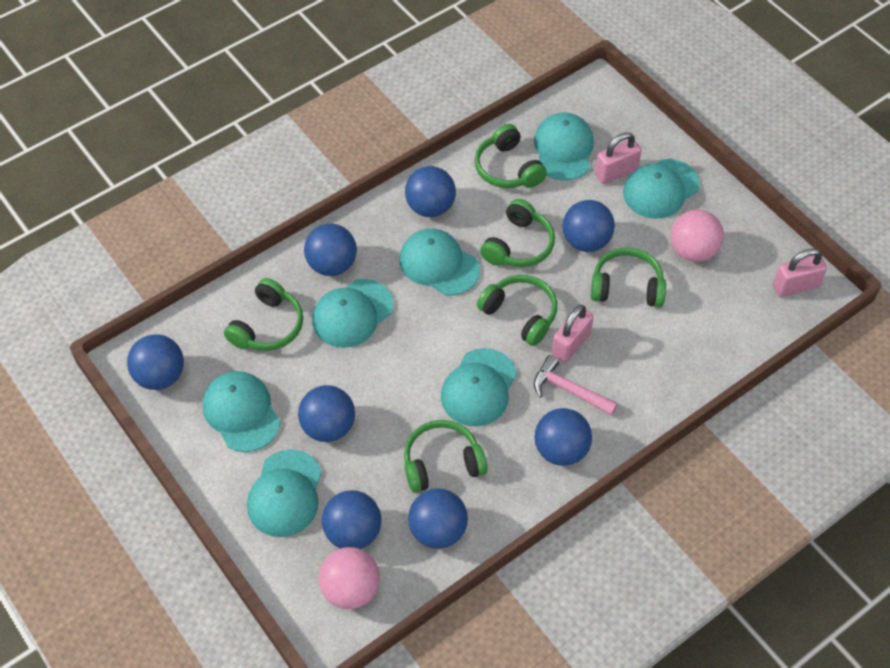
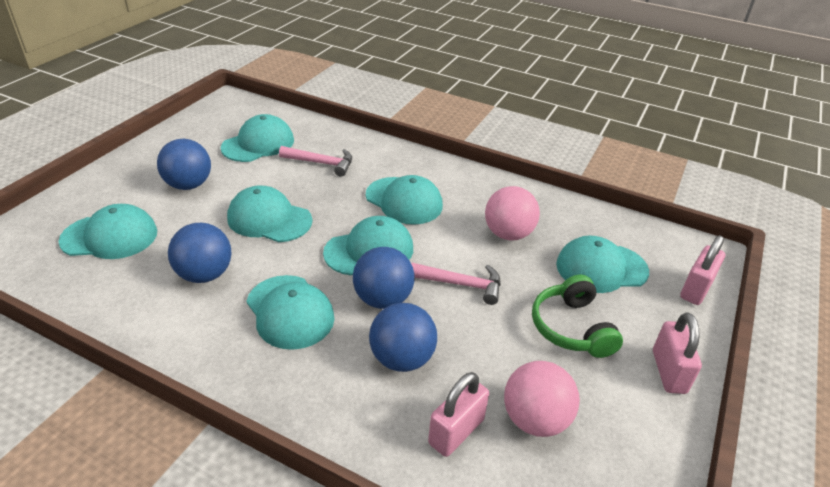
blue ball: 8 -> 4
green headphones: 6 -> 1
pink hammer: 1 -> 2

